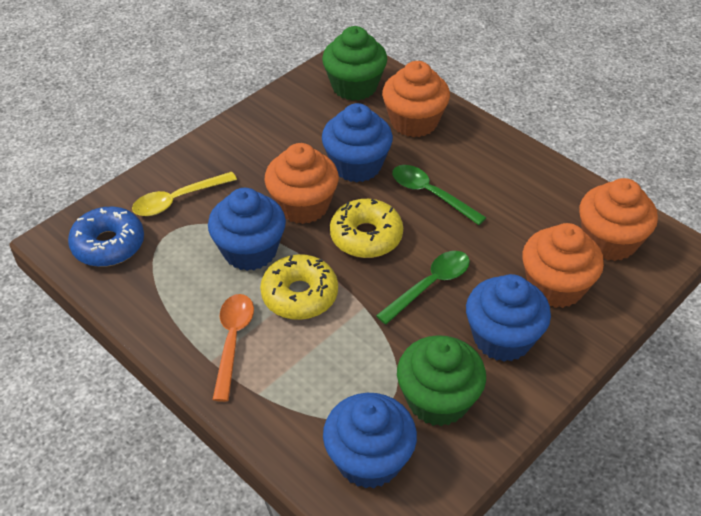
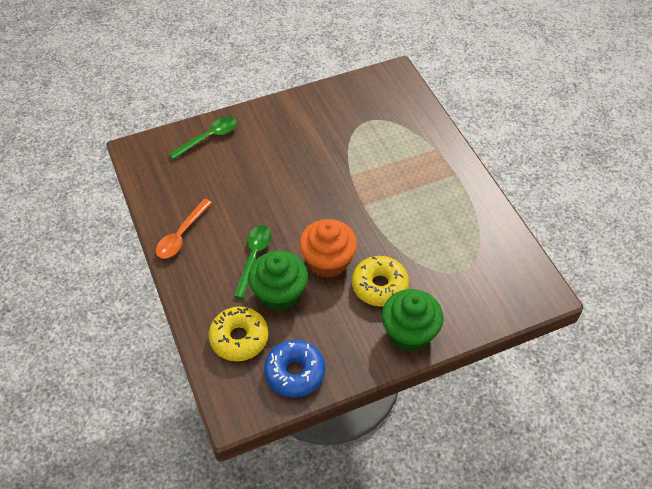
blue cupcake: 4 -> 0
orange cupcake: 4 -> 1
yellow spoon: 1 -> 0

